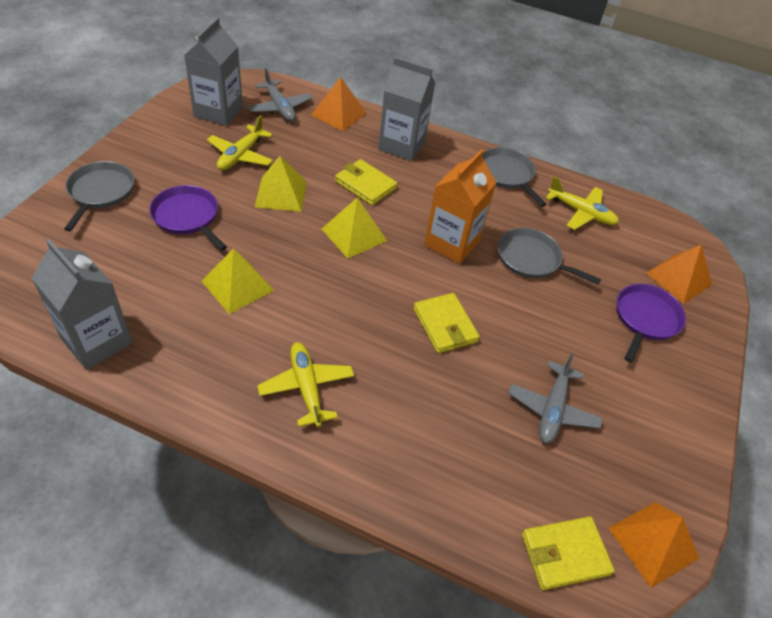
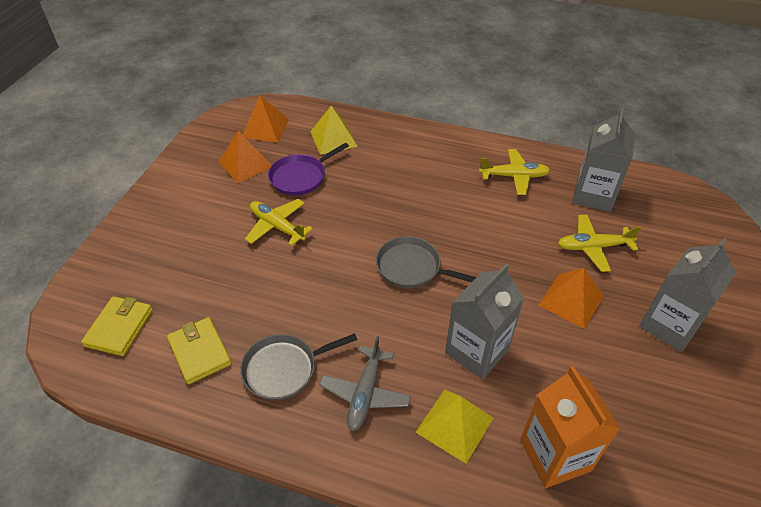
grey pan: 3 -> 2
grey plane: 2 -> 1
purple pan: 2 -> 1
yellow pyramid: 3 -> 2
yellow wallet: 3 -> 2

